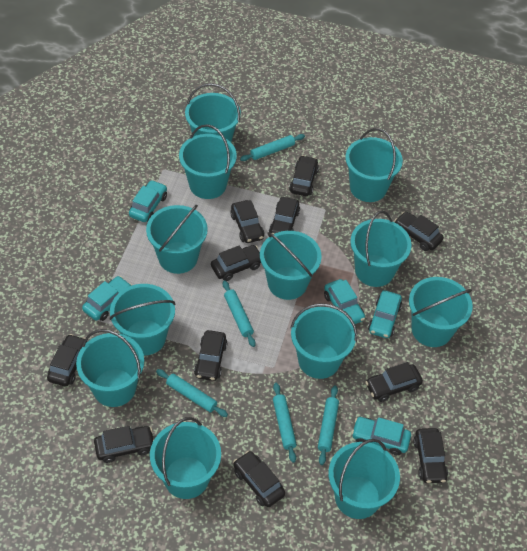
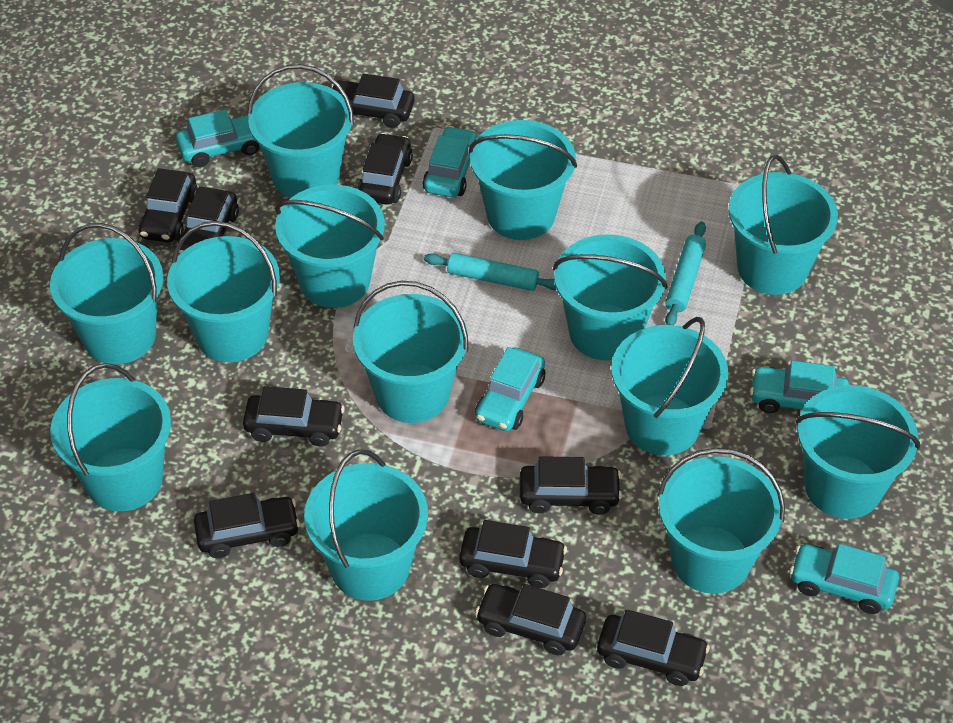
black car: 11 -> 10
turquoise bucket: 12 -> 13
turquoise rolling pin: 5 -> 2

